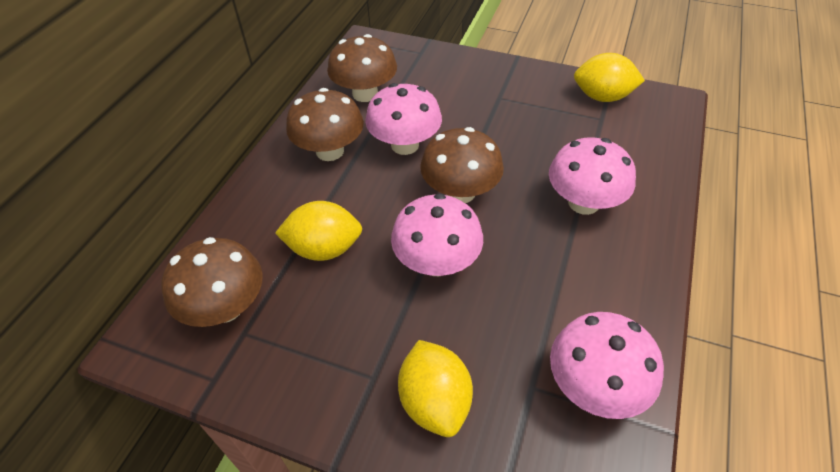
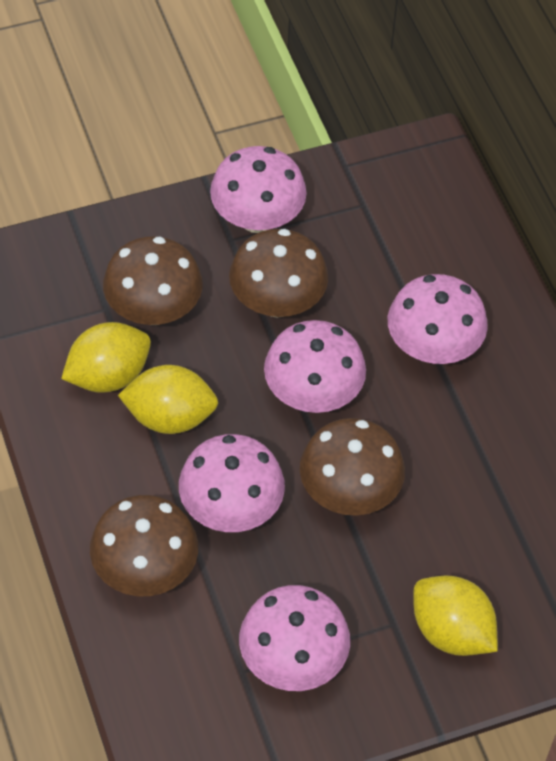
pink mushroom: 4 -> 5

